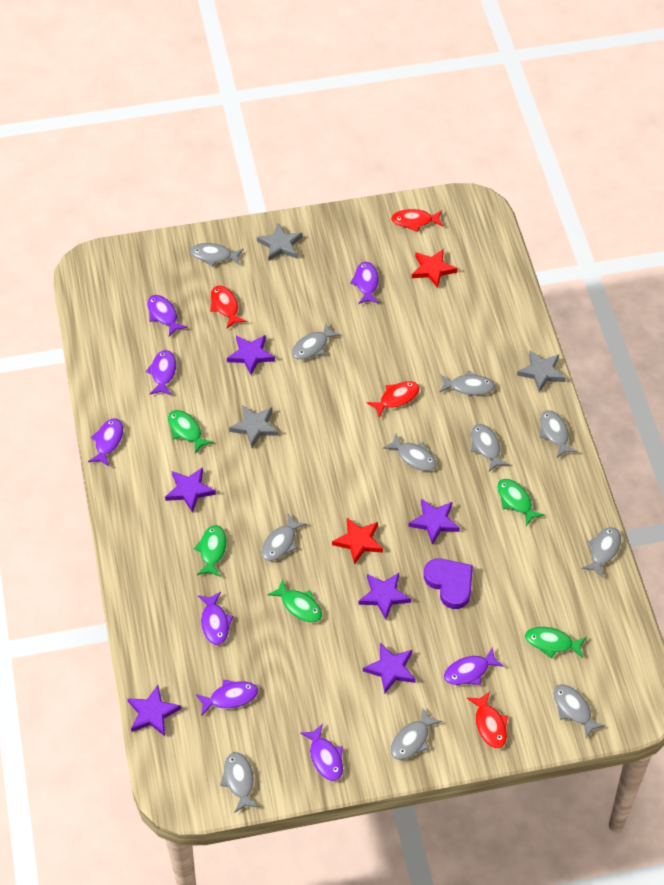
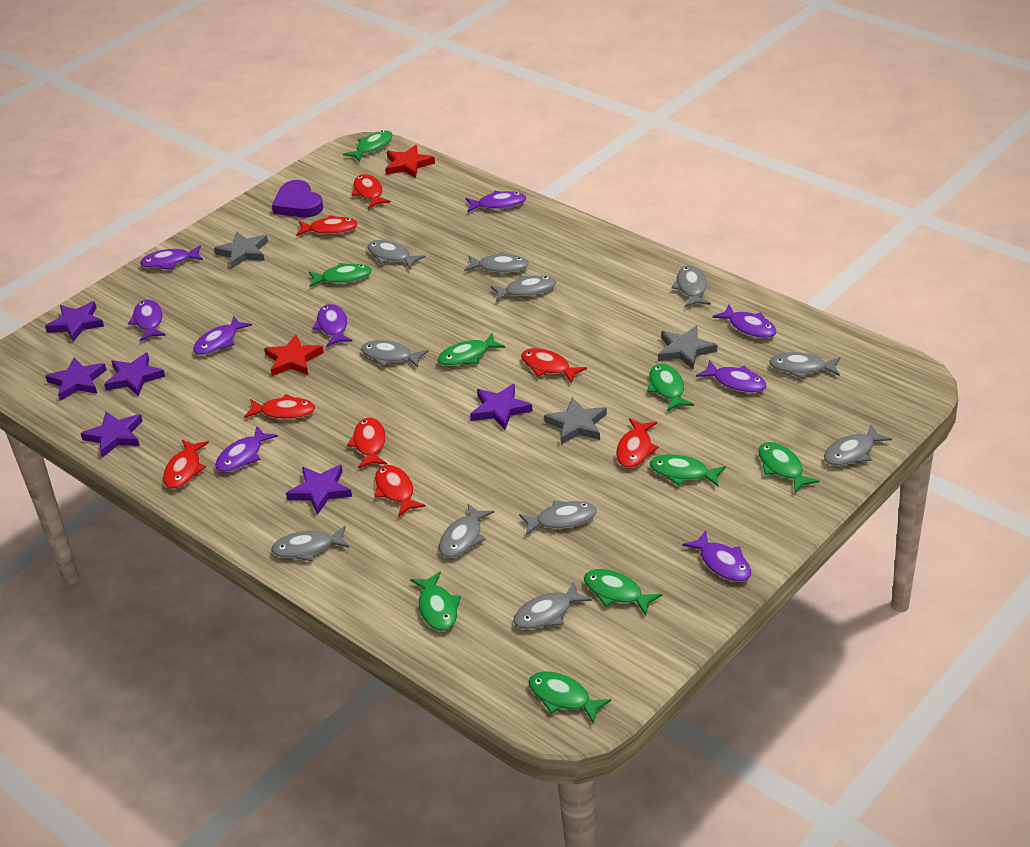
green fish: 5 -> 9
purple fish: 8 -> 9
red fish: 4 -> 8

